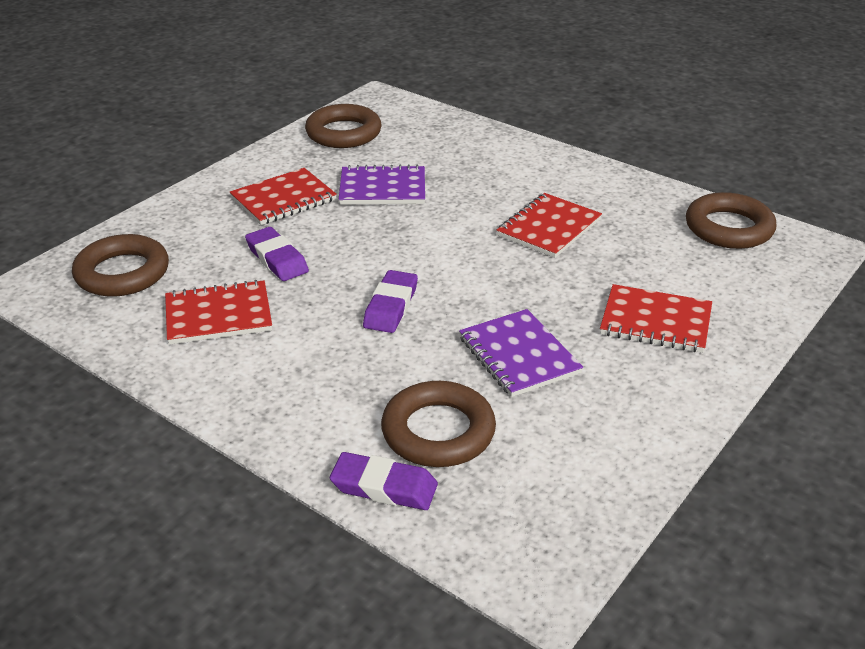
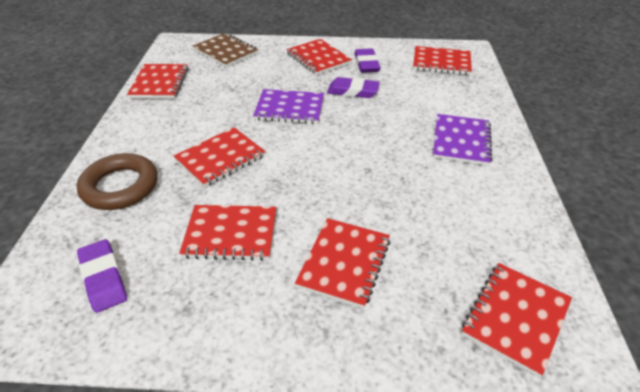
brown notebook: 0 -> 1
brown ring: 4 -> 1
red notebook: 4 -> 7

